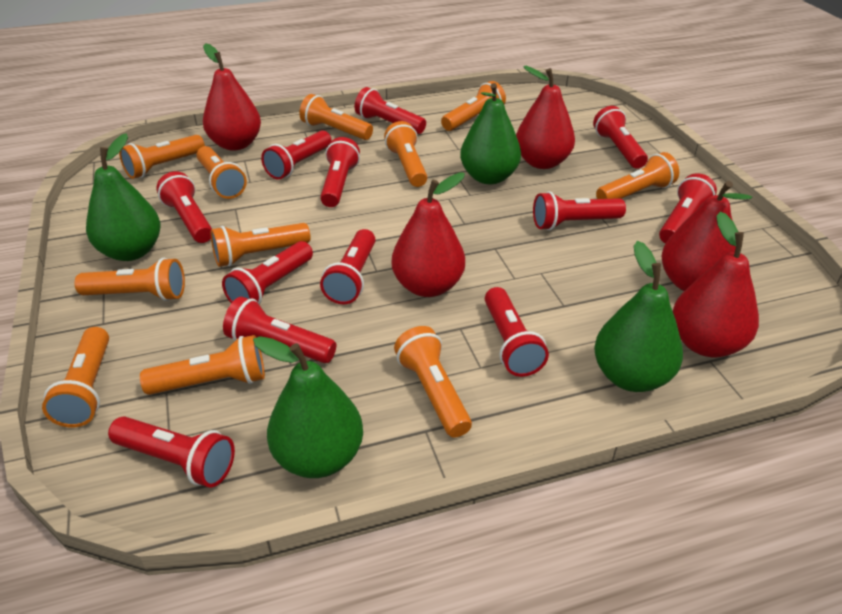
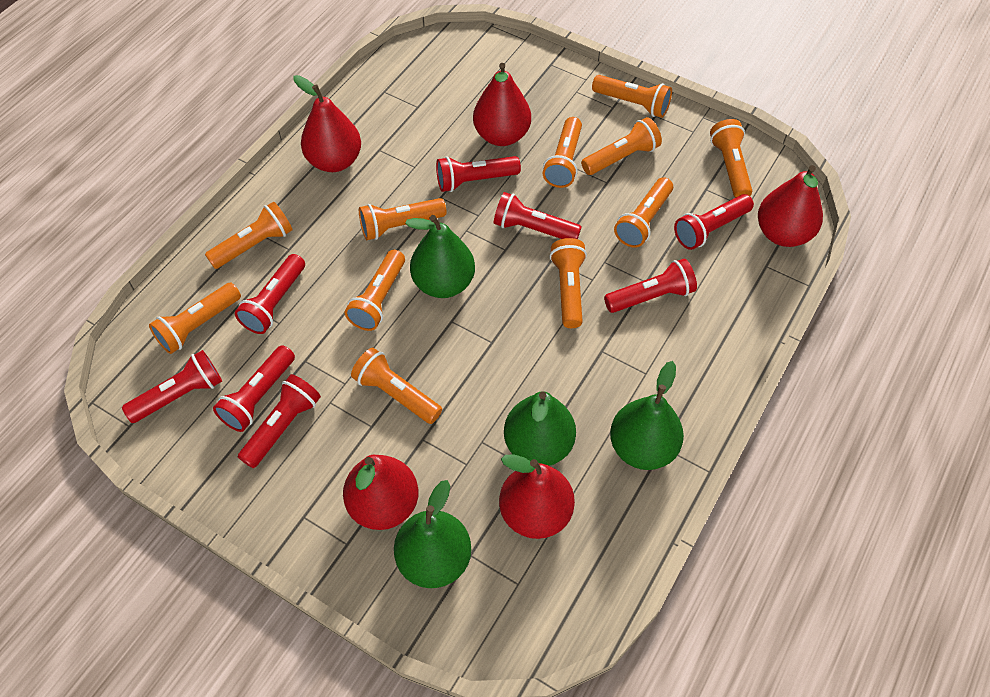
red flashlight: 12 -> 8

